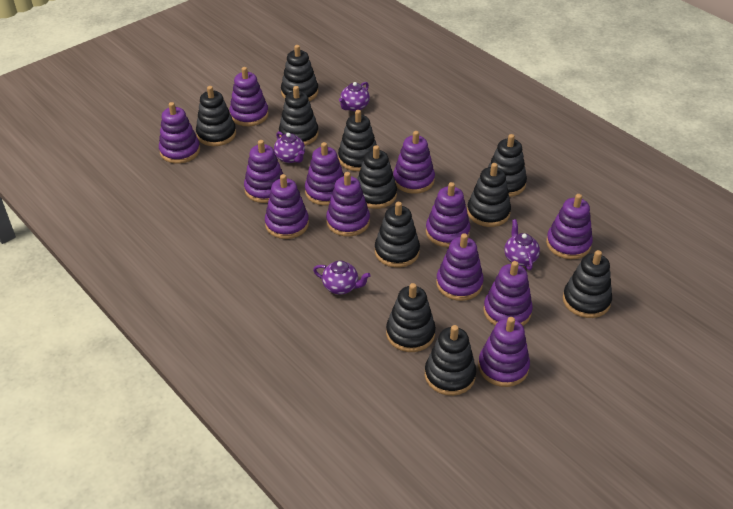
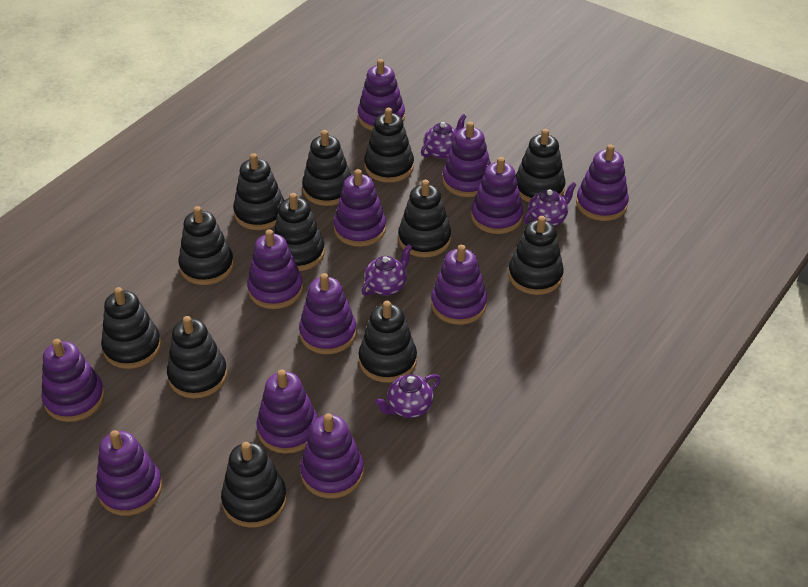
black stacking toy: 11 -> 12

